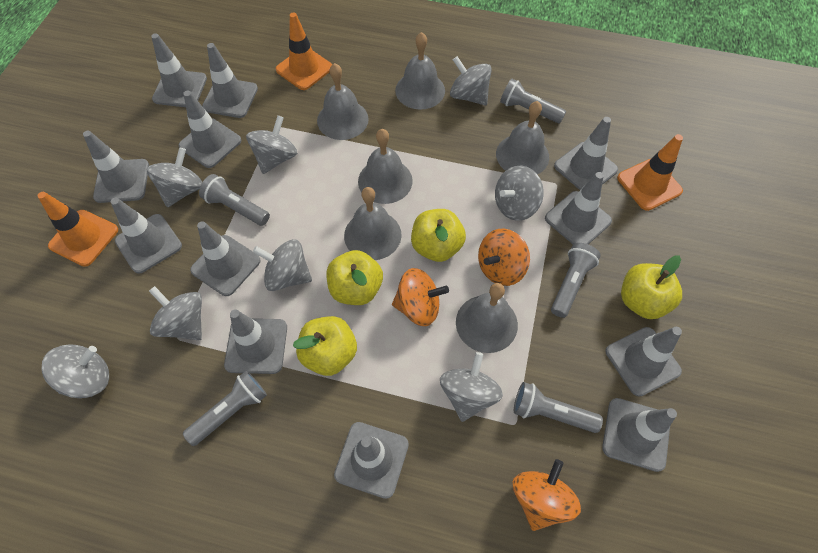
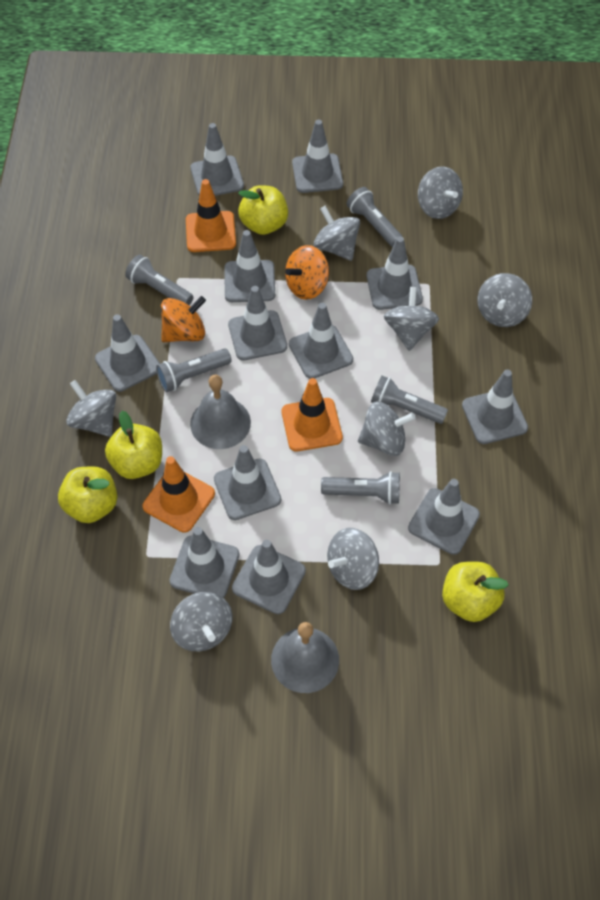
grey bell: 6 -> 2
orange spinning top: 3 -> 2

